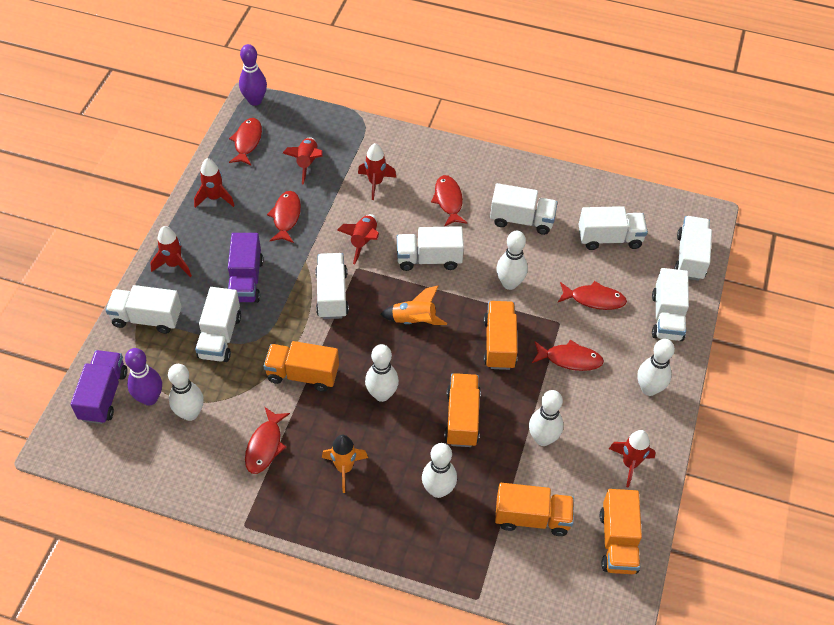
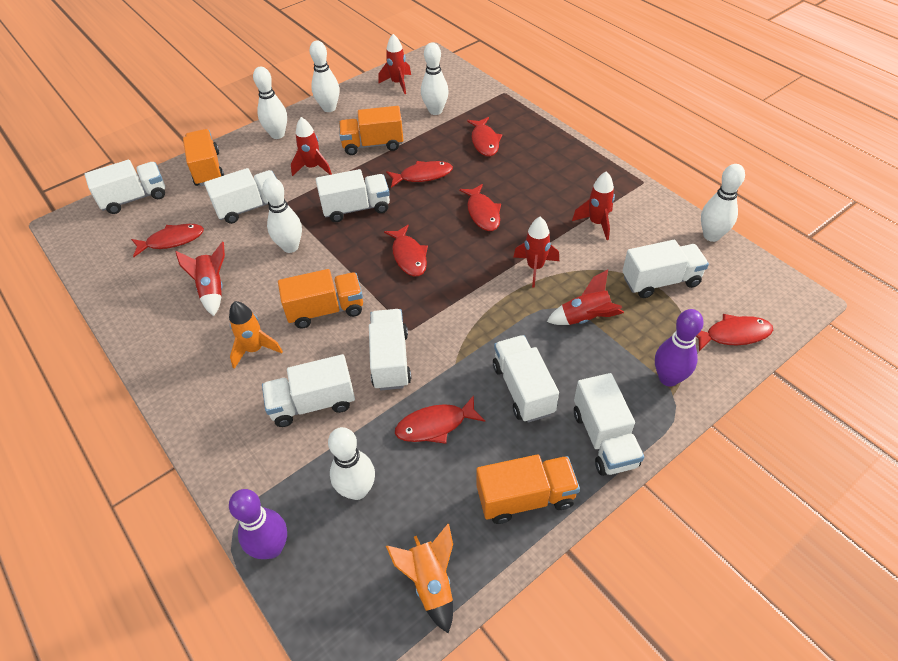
orange truck: 5 -> 4
purple truck: 2 -> 0
red fish: 6 -> 7

